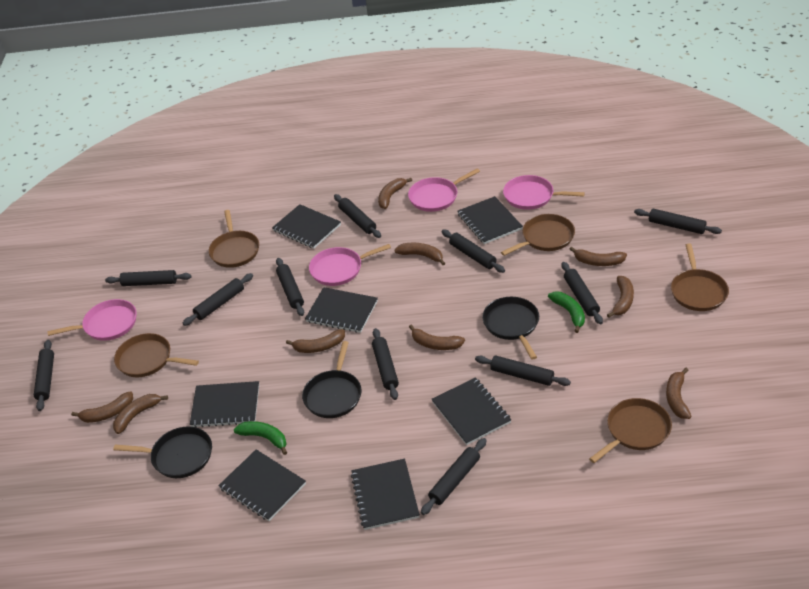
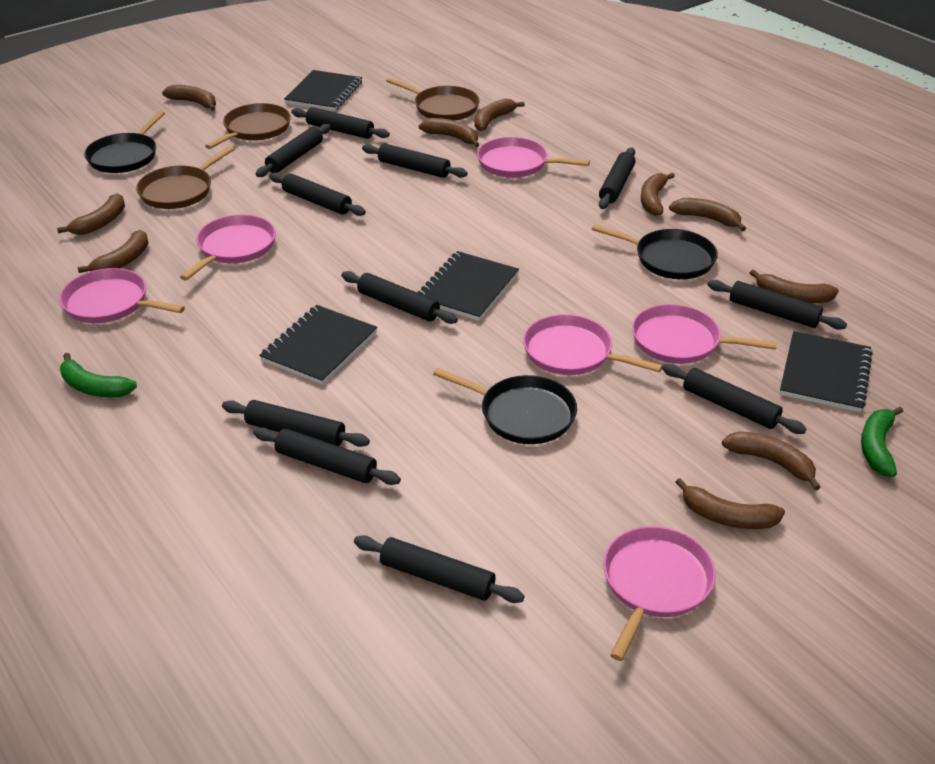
black notebook: 7 -> 4
brown banana: 9 -> 10
brown pan: 5 -> 3
pink pan: 4 -> 6

